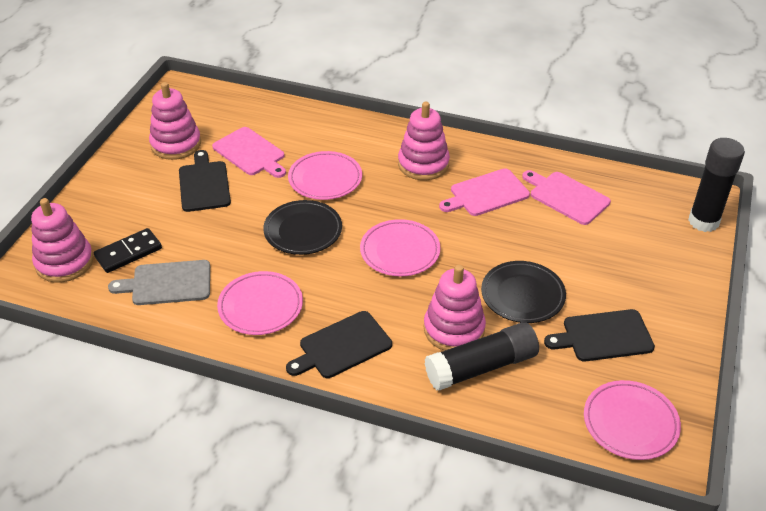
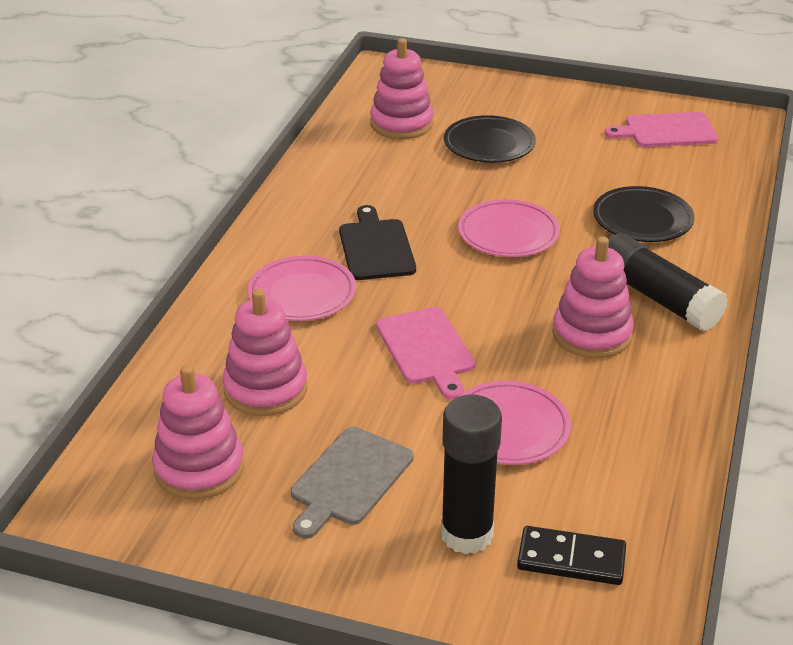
black cutting board: 3 -> 1
pink cutting board: 3 -> 2
pink plate: 4 -> 3

